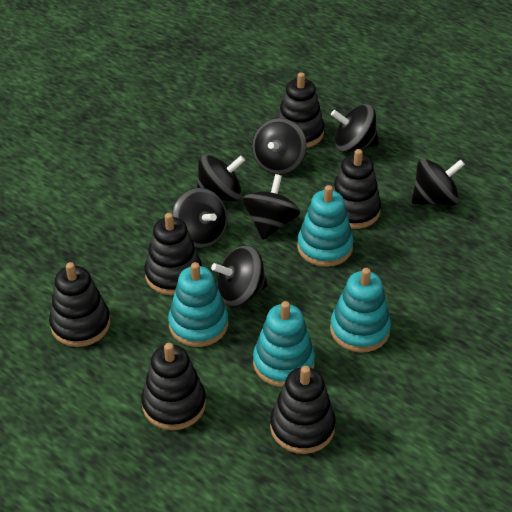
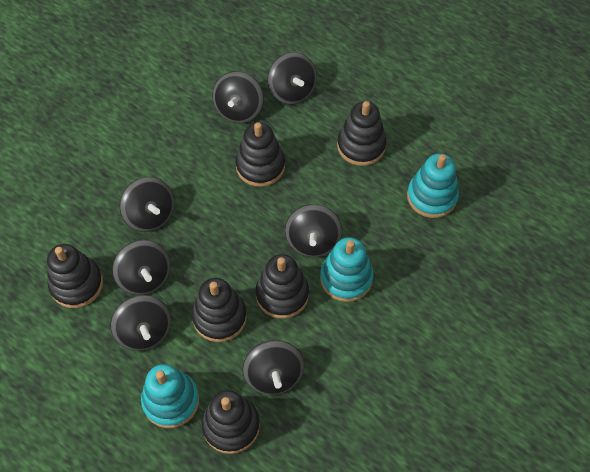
turquoise stacking toy: 4 -> 3

